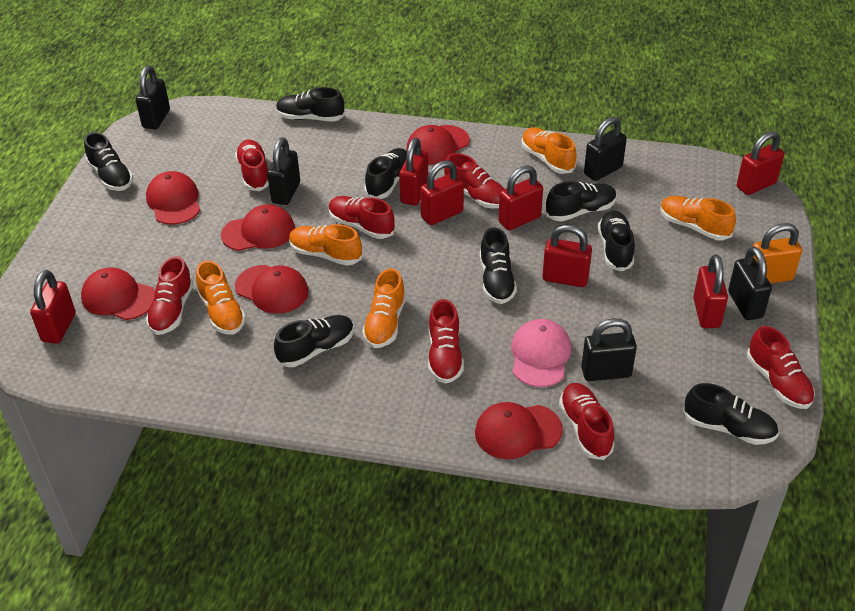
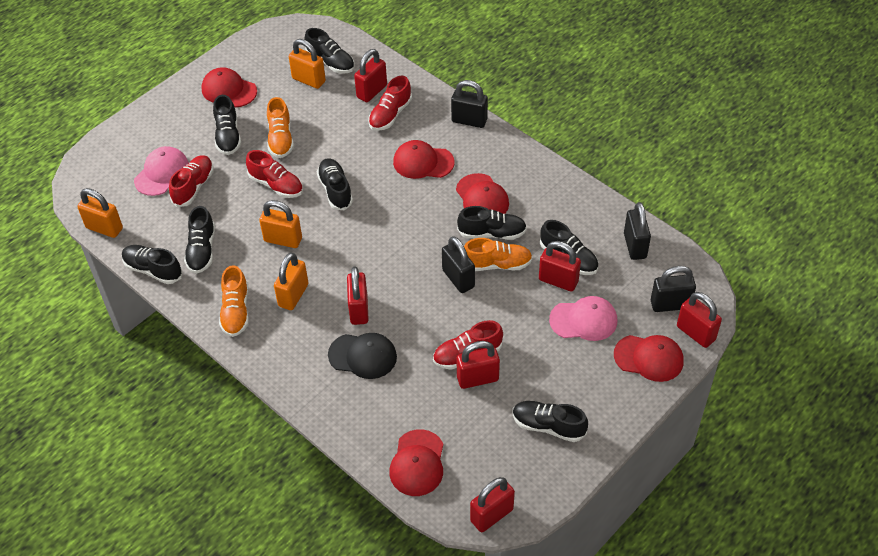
black cap: 0 -> 1
black padlock: 5 -> 4
orange padlock: 1 -> 4
orange shoe: 5 -> 3
pink cap: 1 -> 2
red cap: 6 -> 5
red padlock: 7 -> 6
red shoe: 7 -> 4

